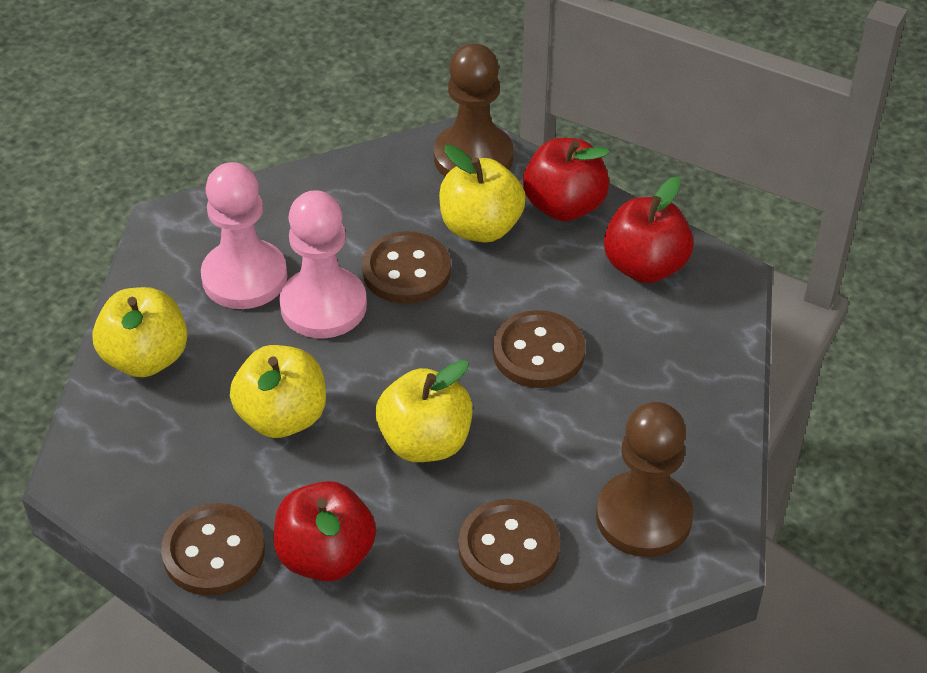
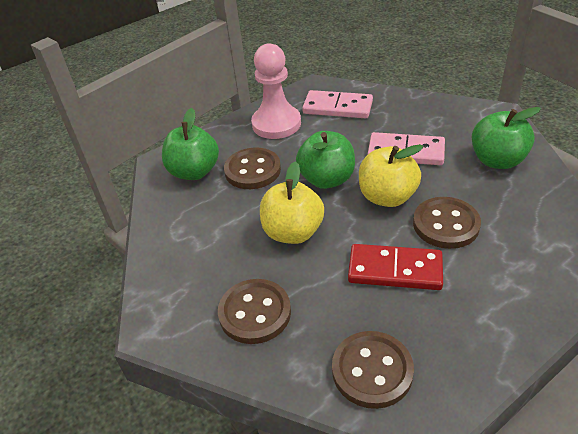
brown pawn: 2 -> 0
green apple: 0 -> 3
pink domino: 0 -> 2
pink pawn: 2 -> 1
red apple: 3 -> 0
red domino: 0 -> 1
yellow apple: 4 -> 2

